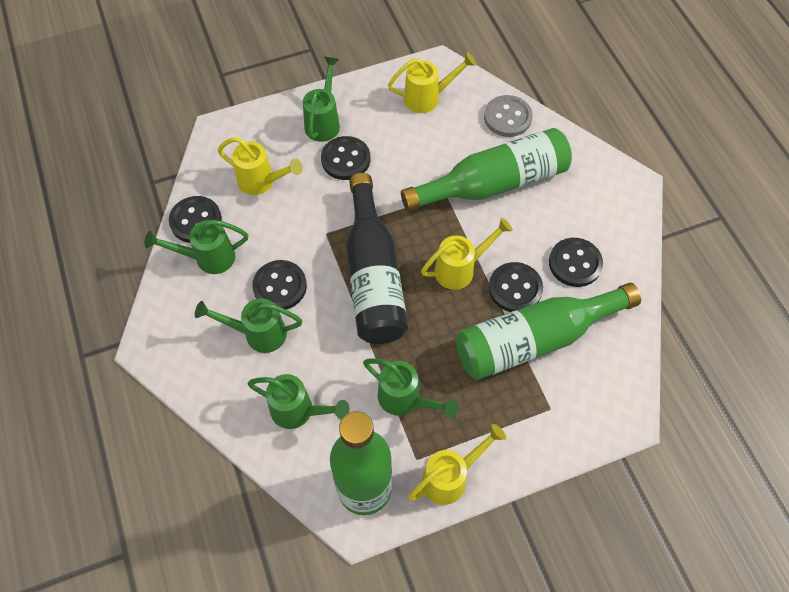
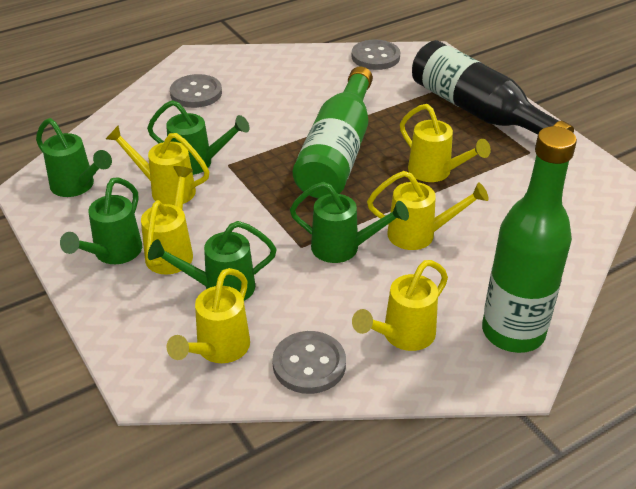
black button: 5 -> 0
green bottle: 3 -> 2
grey button: 1 -> 3
yellow watering can: 4 -> 6

